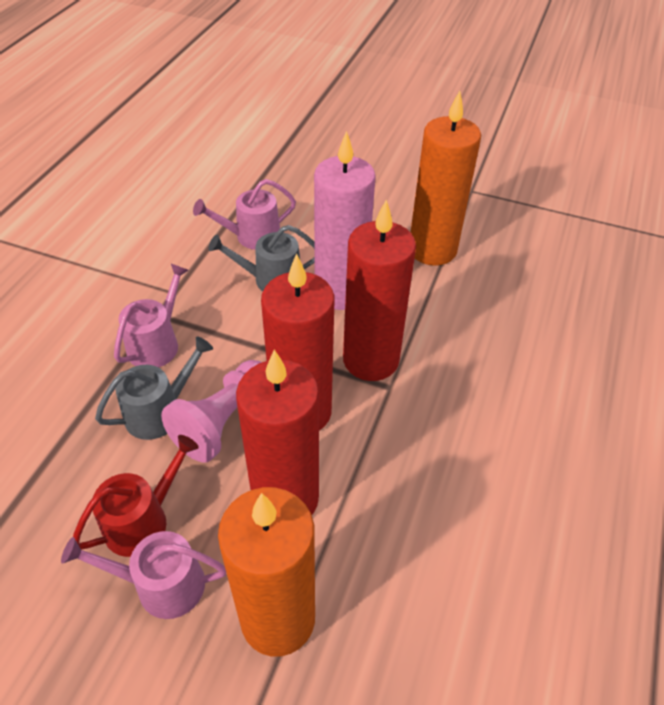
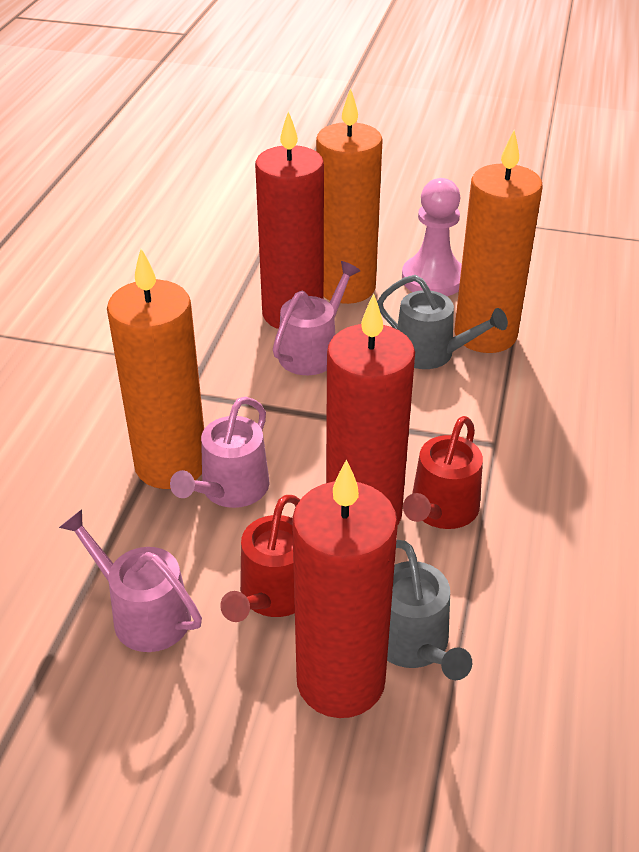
orange candle: 2 -> 3
pink candle: 1 -> 0
red watering can: 1 -> 2

